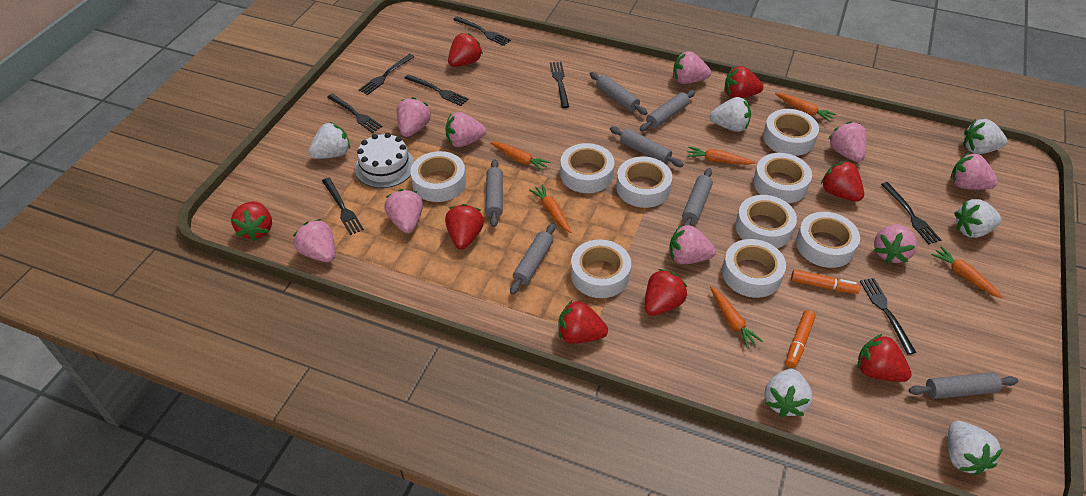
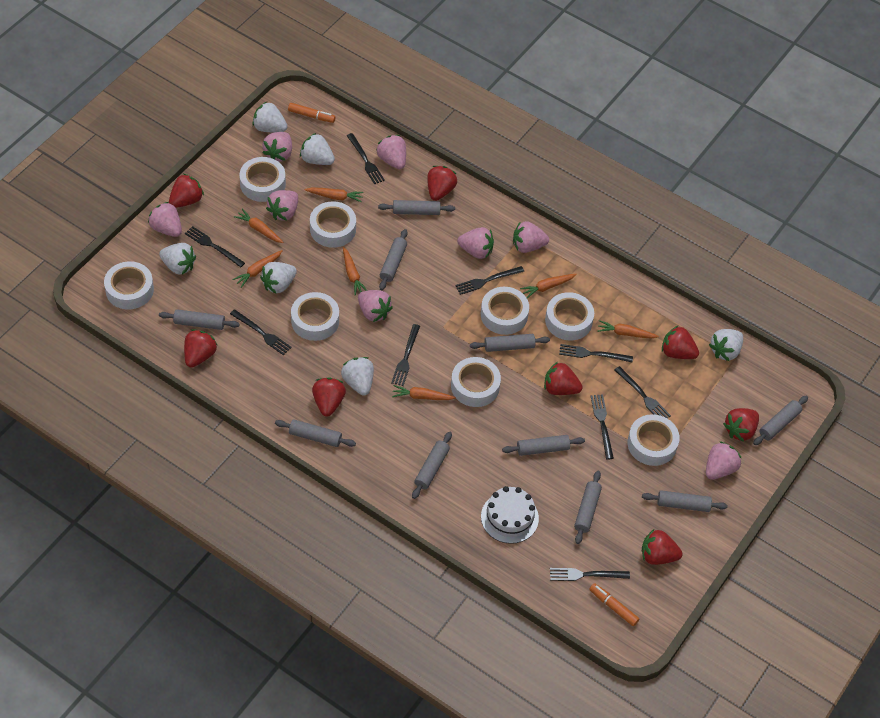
black fork: 8 -> 9
grey rolling pin: 7 -> 10
orange carrot: 6 -> 7
pink strawberry: 9 -> 8
white tape: 9 -> 8

